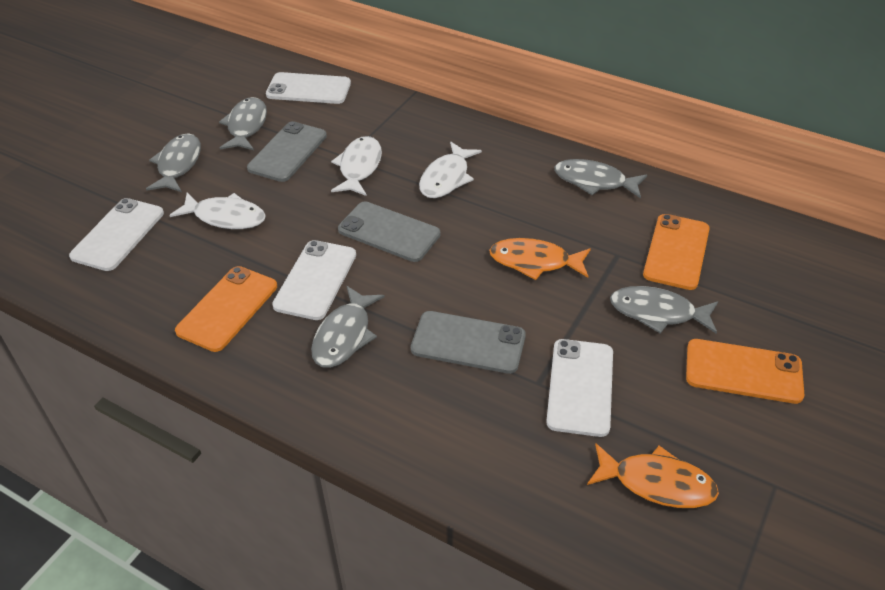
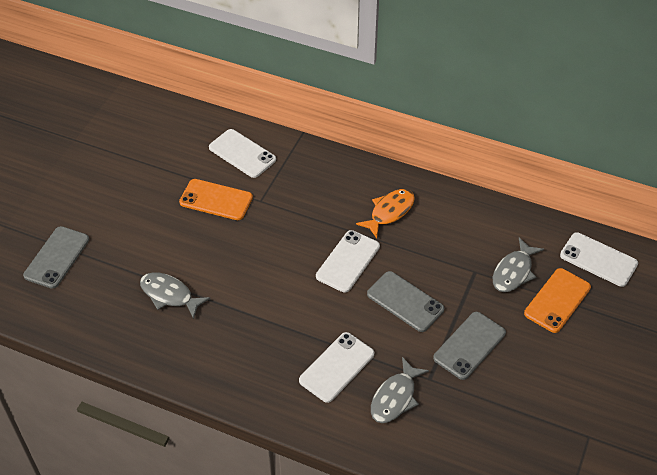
grey fish: 5 -> 3
orange fish: 2 -> 1
orange phone: 3 -> 2
white fish: 3 -> 0

